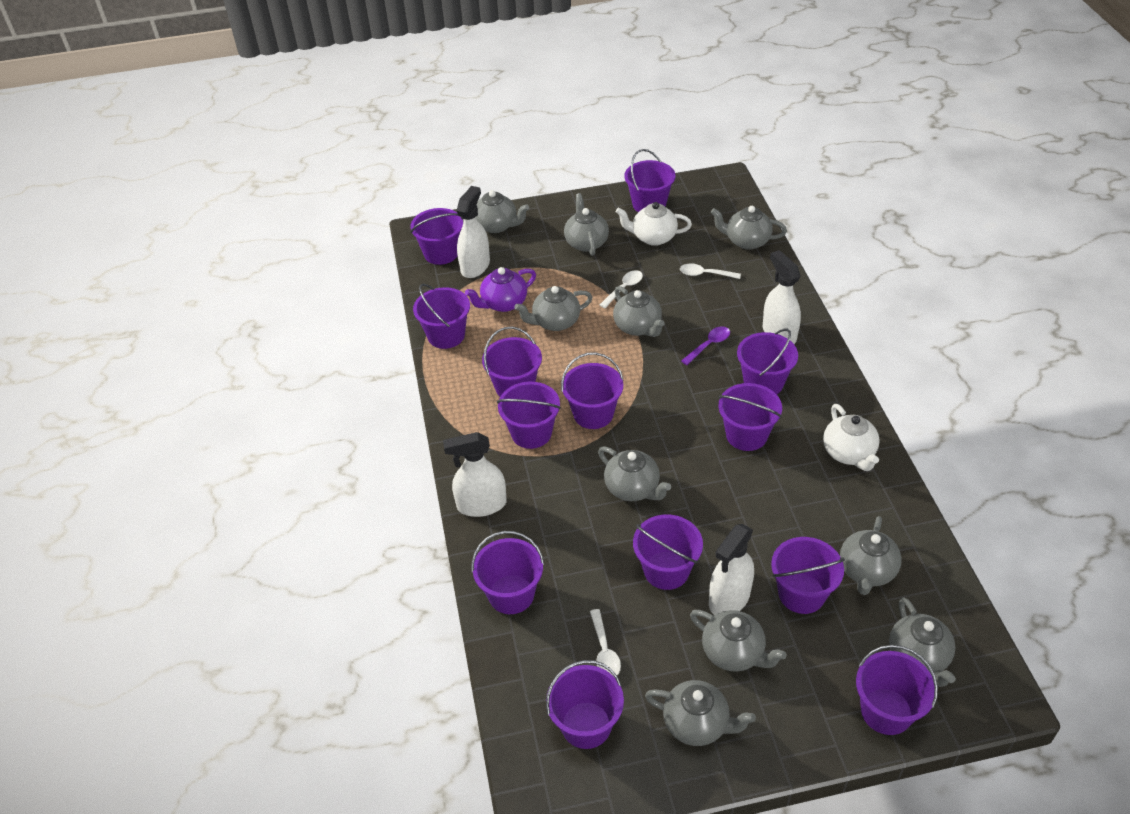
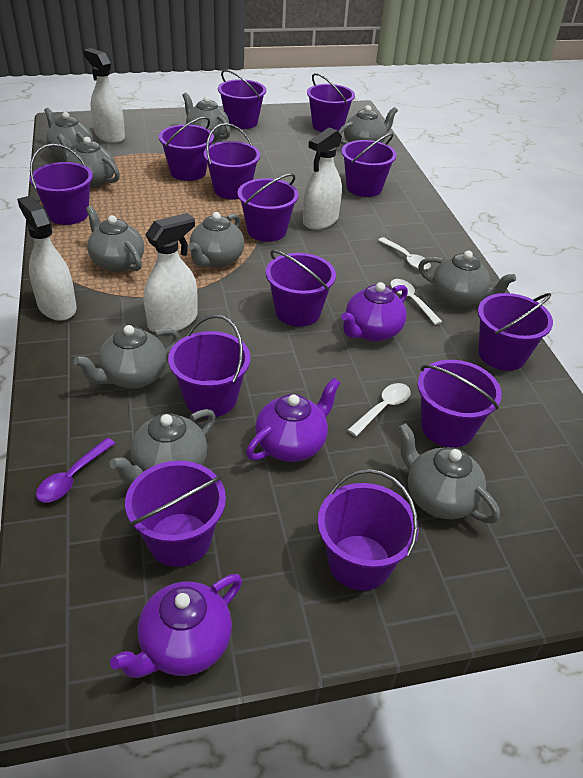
purple teapot: 1 -> 3
white teapot: 2 -> 0

